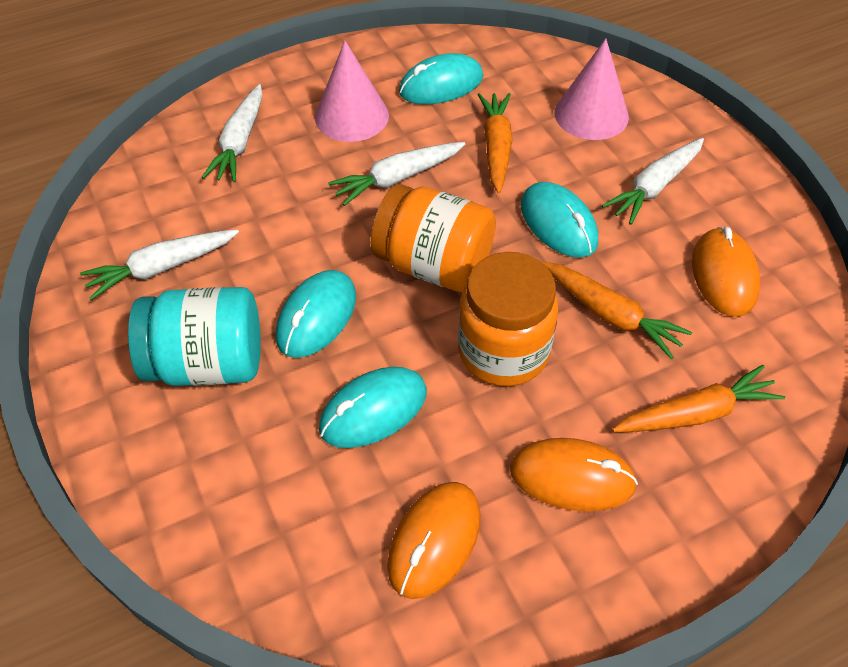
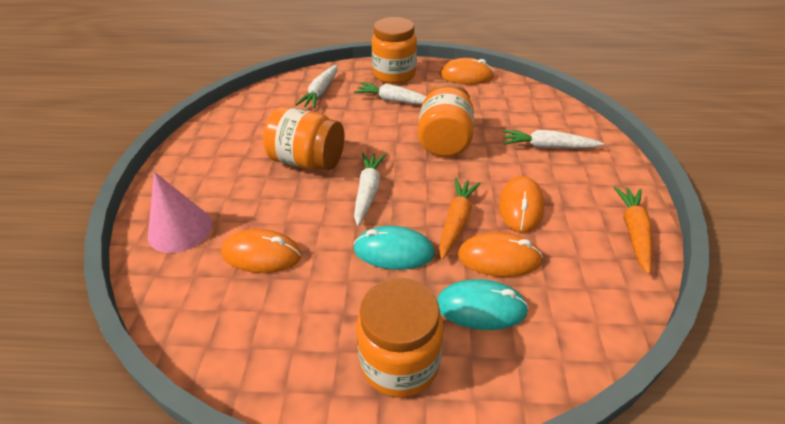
orange carrot: 3 -> 2
orange jar: 2 -> 4
orange mouse: 3 -> 4
pink cone: 2 -> 1
turquoise jar: 1 -> 0
turquoise mouse: 4 -> 2

